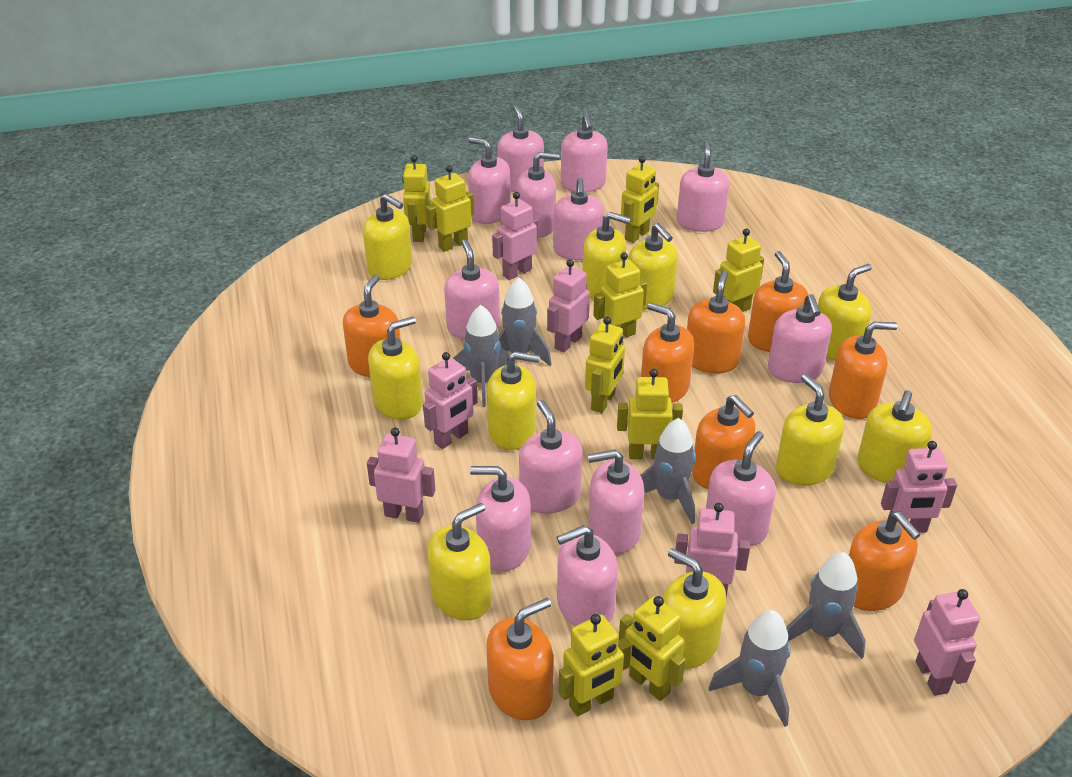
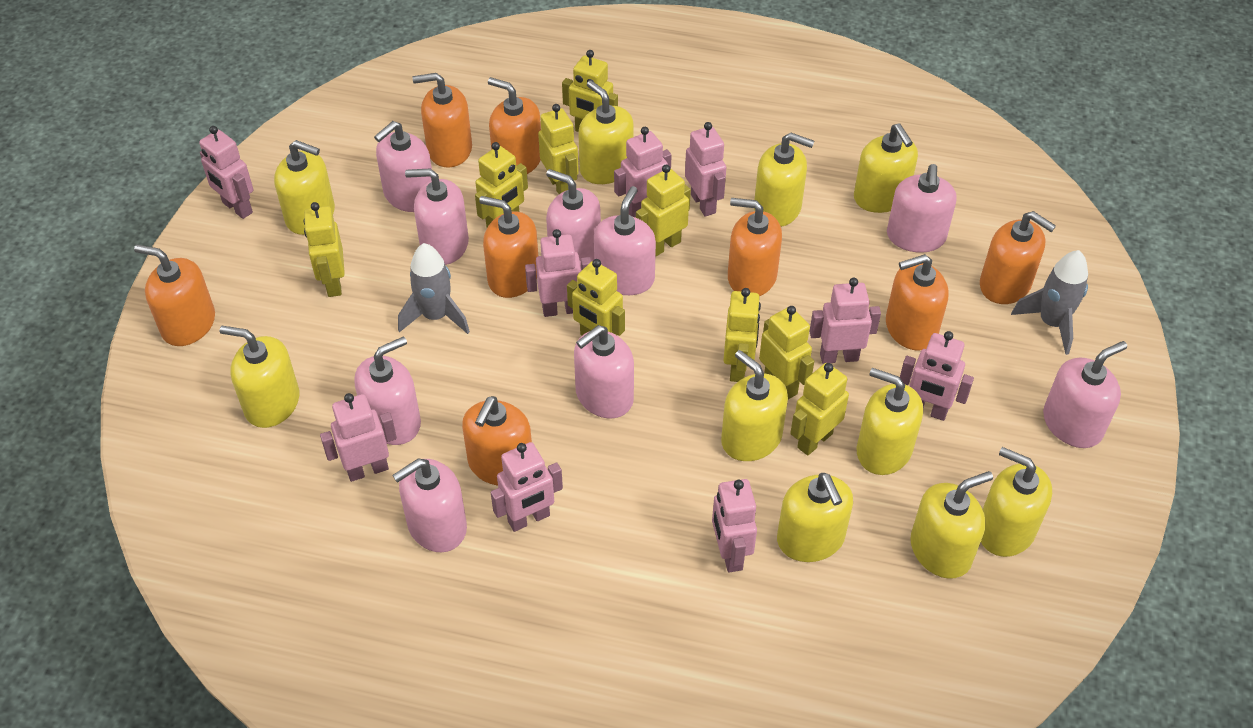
grey rocket: 5 -> 2
pink robot: 7 -> 9
pink soap dispenser: 13 -> 9

